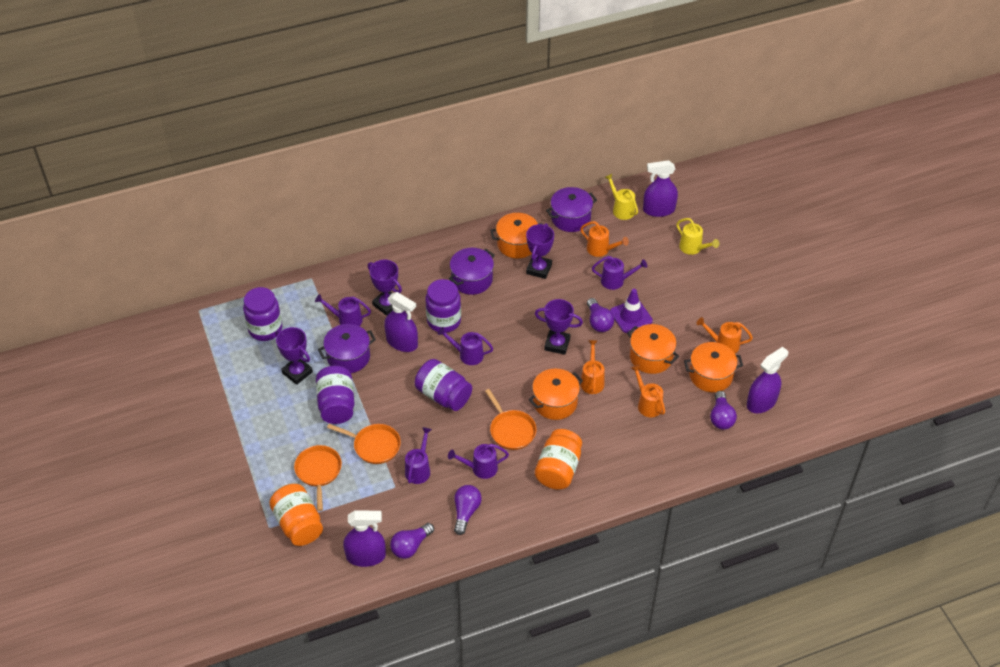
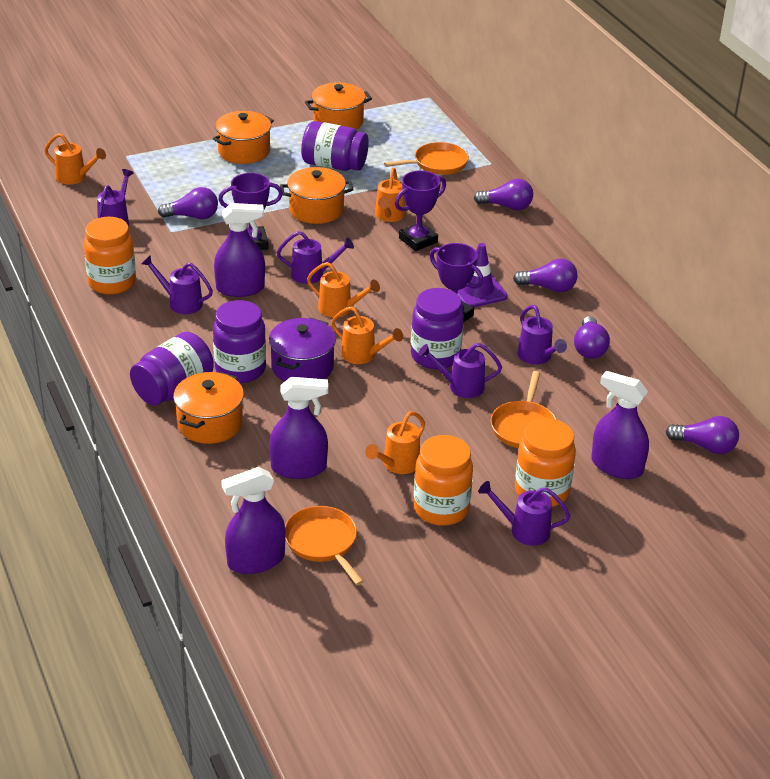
orange jar: 2 -> 3
orange watering can: 4 -> 5
purple light bulb: 4 -> 5
purple pot: 3 -> 1
purple trophy: 4 -> 3
purple watering can: 5 -> 6
yellow watering can: 2 -> 0

